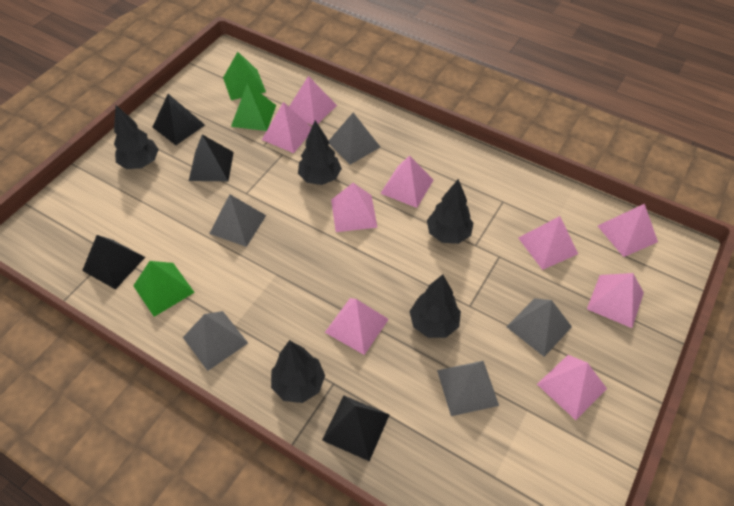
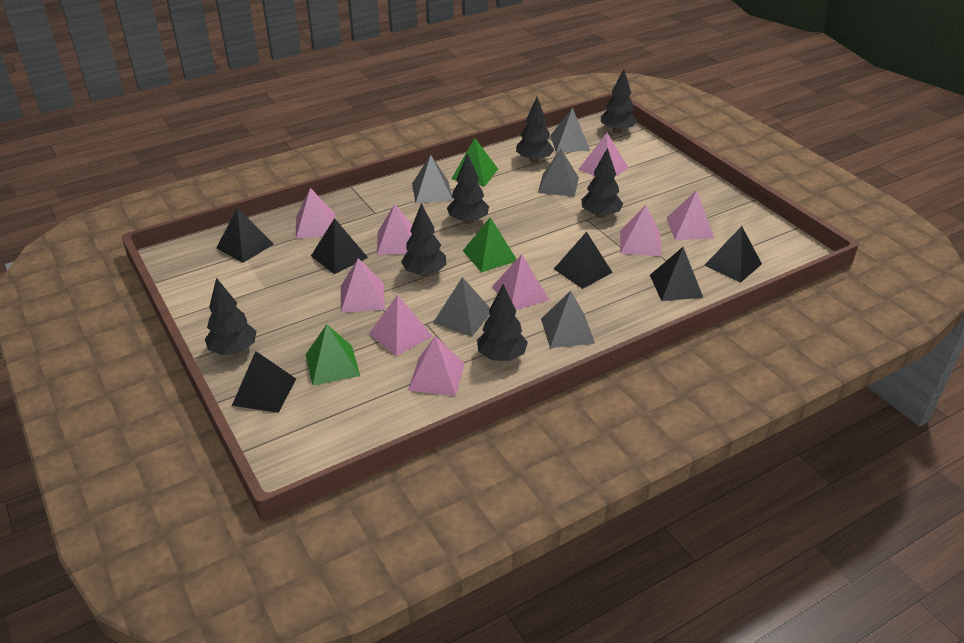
black pyramid: 4 -> 6
black tree: 5 -> 7

